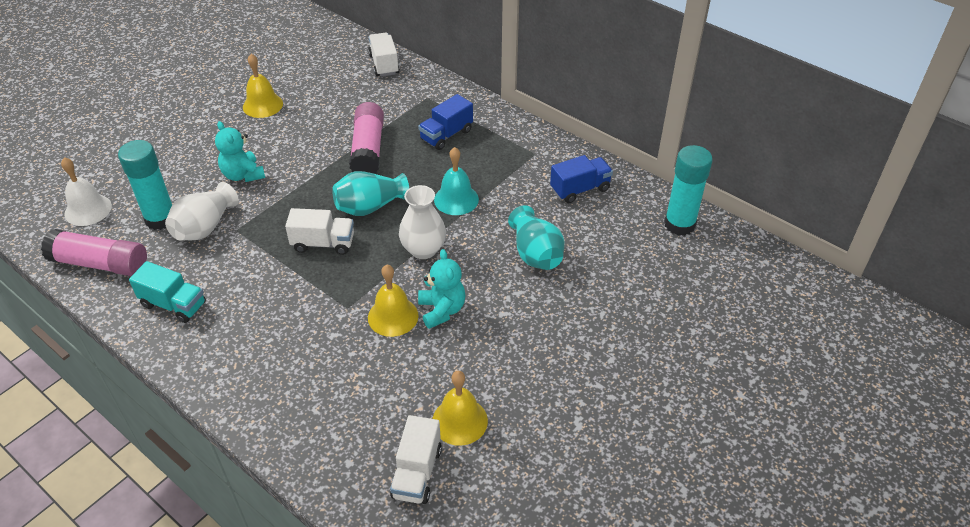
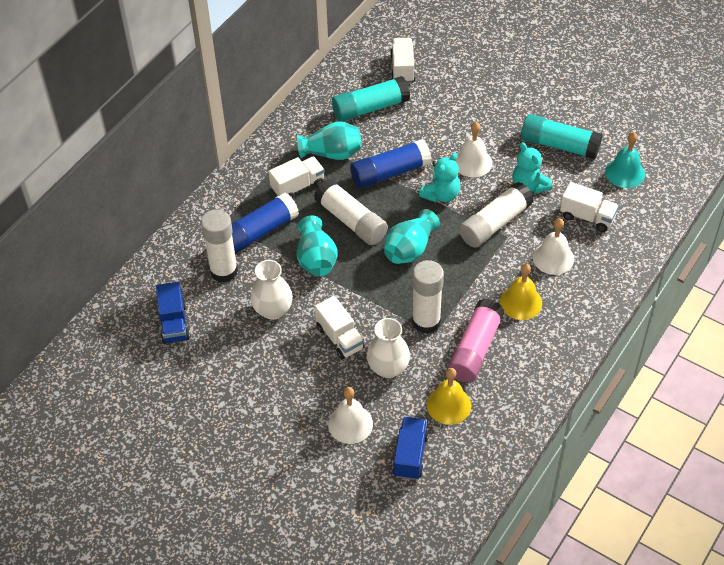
blue glue stick: 0 -> 2
pink glue stick: 2 -> 1
turquoise truck: 1 -> 0
turquoise vase: 2 -> 3
white bell: 1 -> 3
white glue stick: 0 -> 4
white truck: 3 -> 4
yellow bell: 3 -> 2

